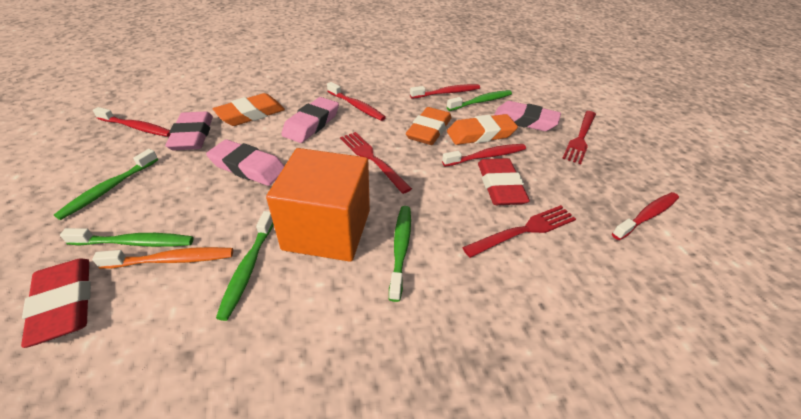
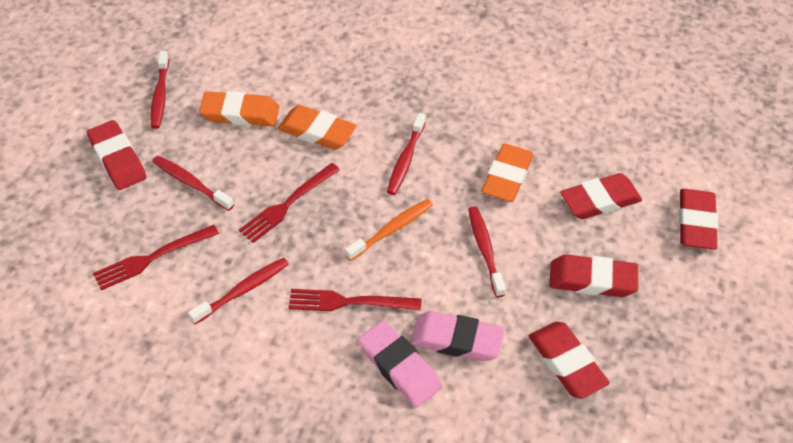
green toothbrush: 5 -> 0
orange cube: 1 -> 0
pink eraser: 4 -> 2
red eraser: 2 -> 5

